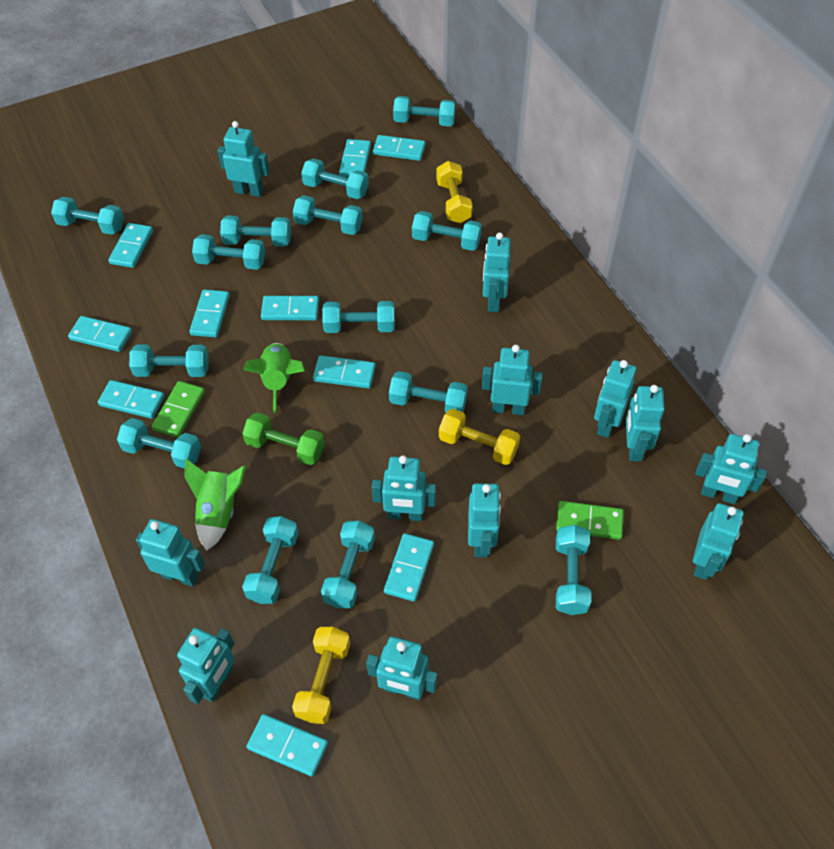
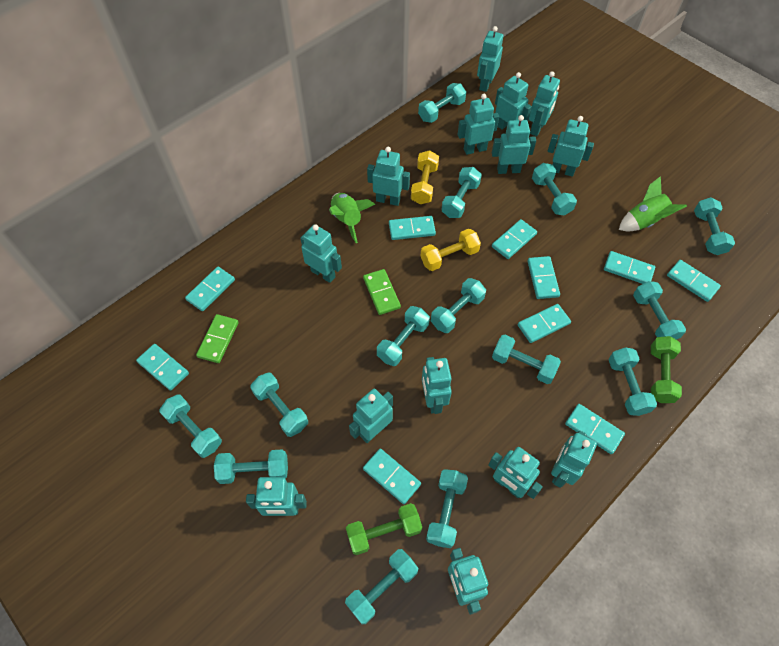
green dumbbell: 1 -> 2
turquoise robot: 12 -> 14
yellow dumbbell: 3 -> 2

